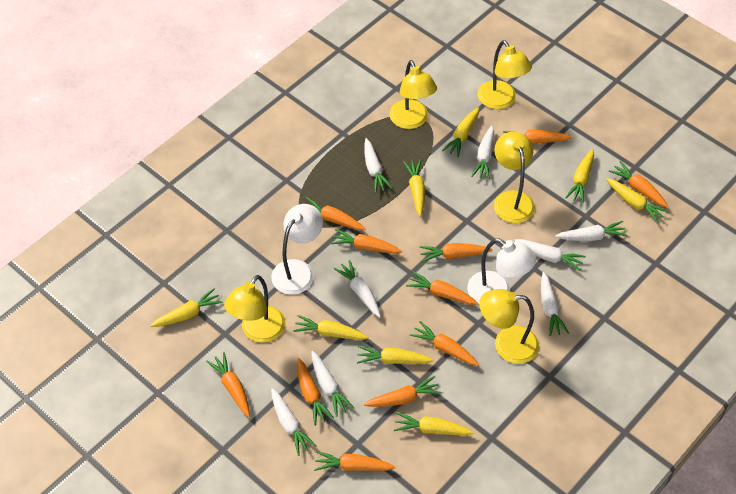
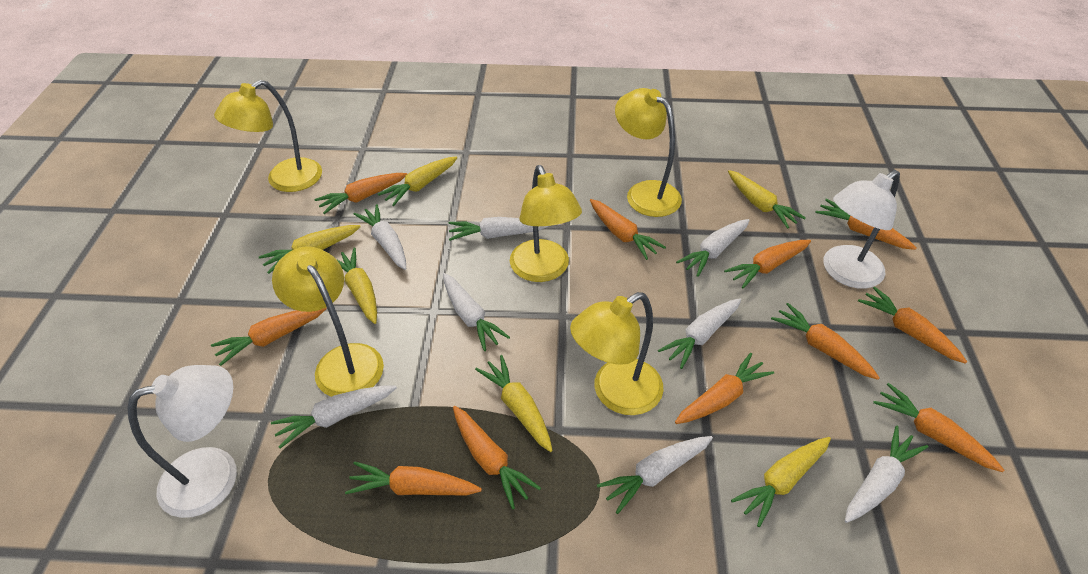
yellow carrot: 8 -> 6

